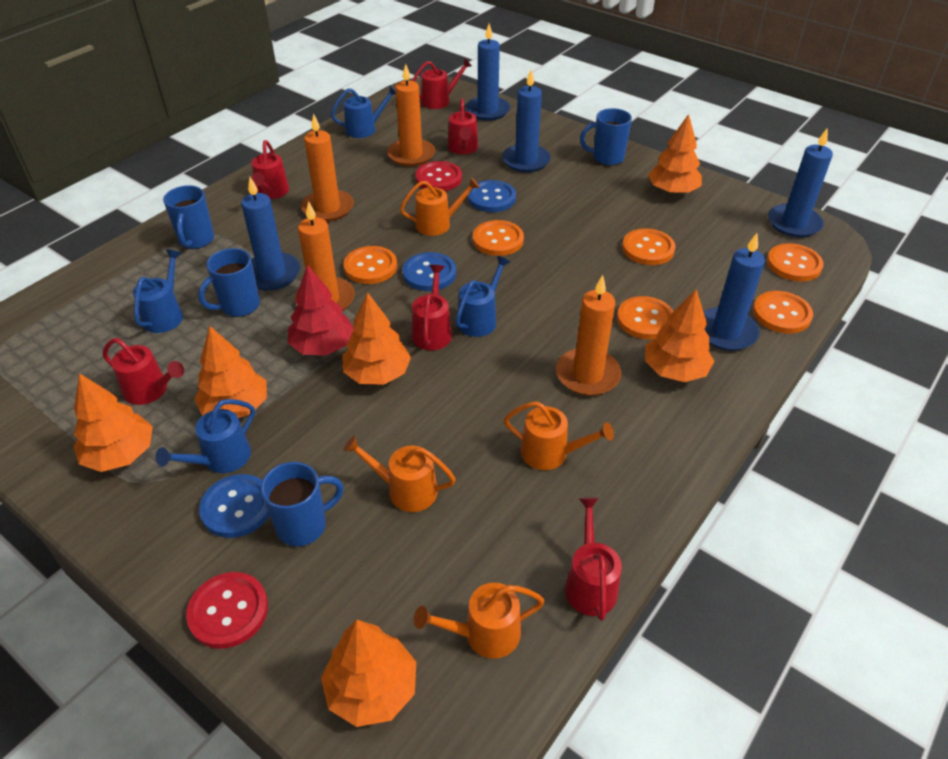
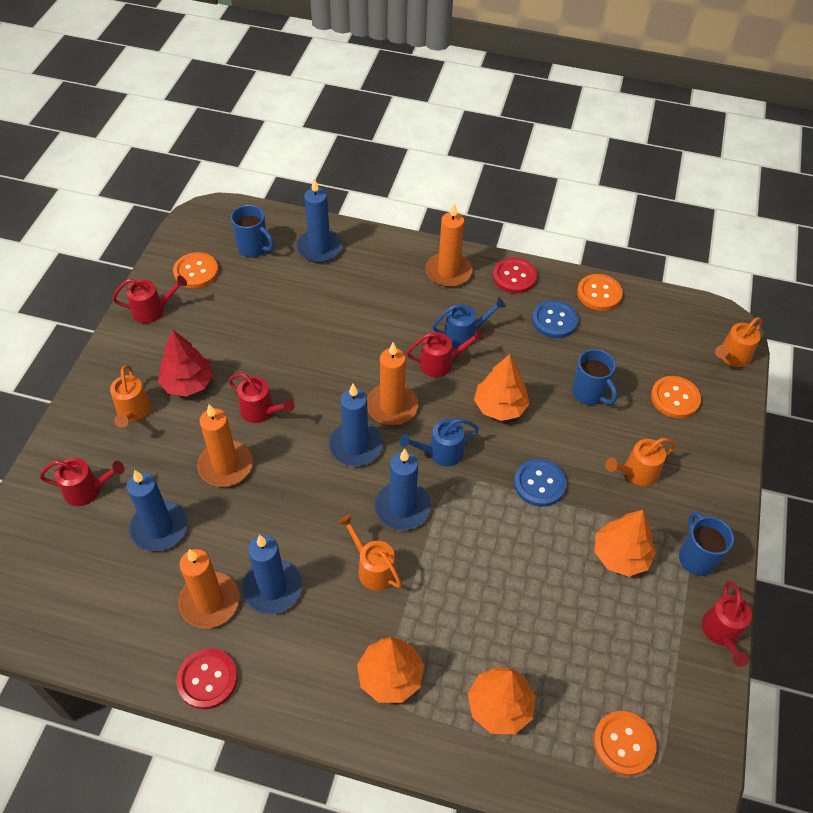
blue button: 3 -> 2
blue mug: 4 -> 3
blue watering can: 4 -> 2
orange button: 6 -> 4
orange tree: 6 -> 4
red watering can: 6 -> 5

